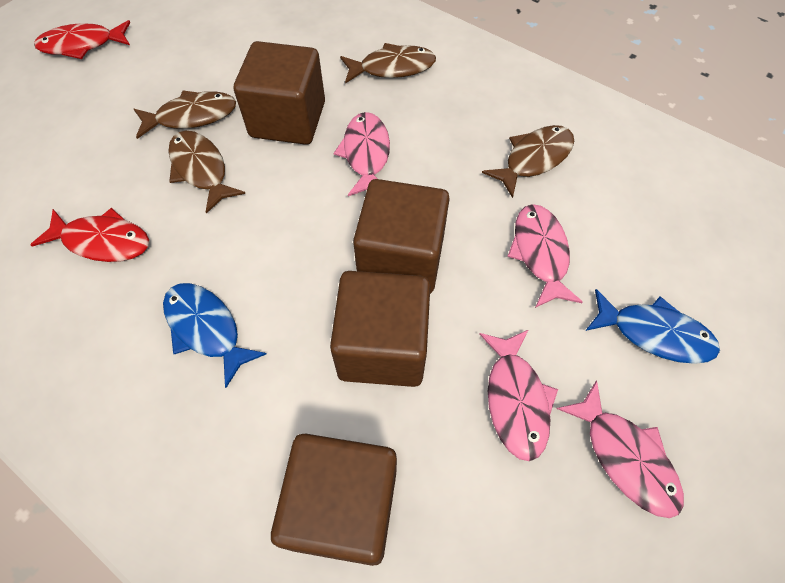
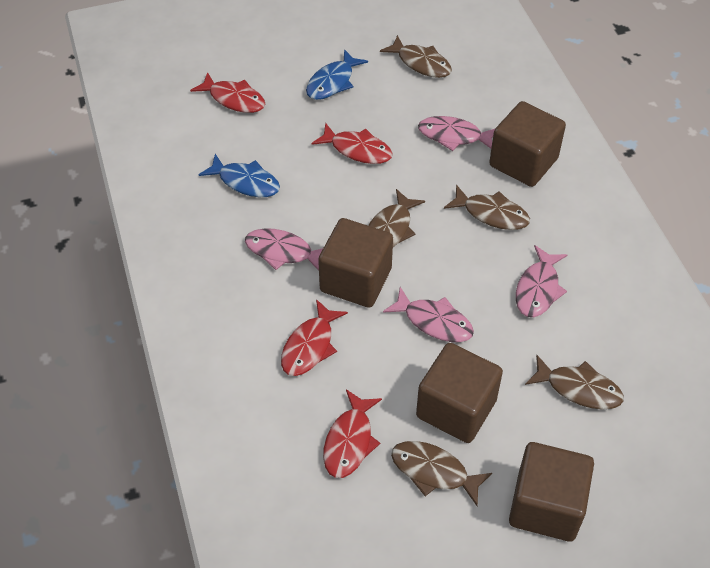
brown fish: 4 -> 5
red fish: 2 -> 4

